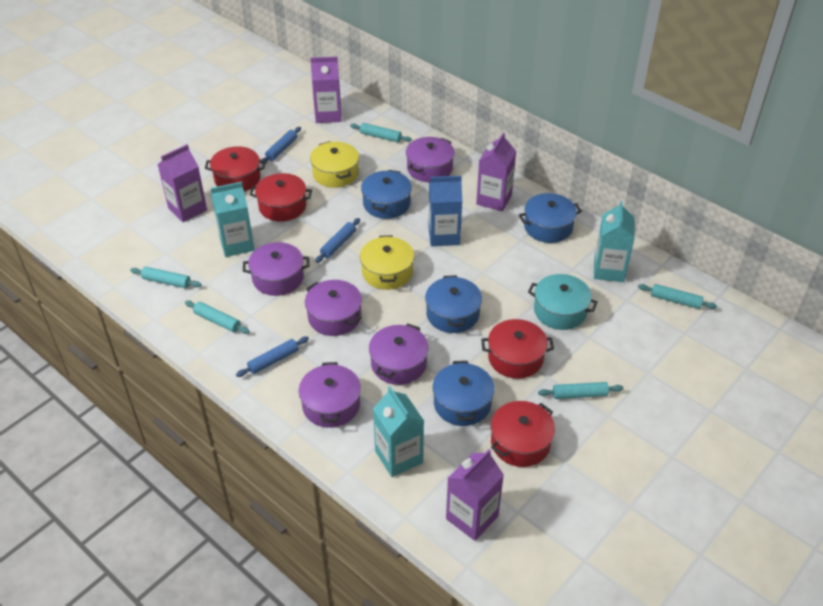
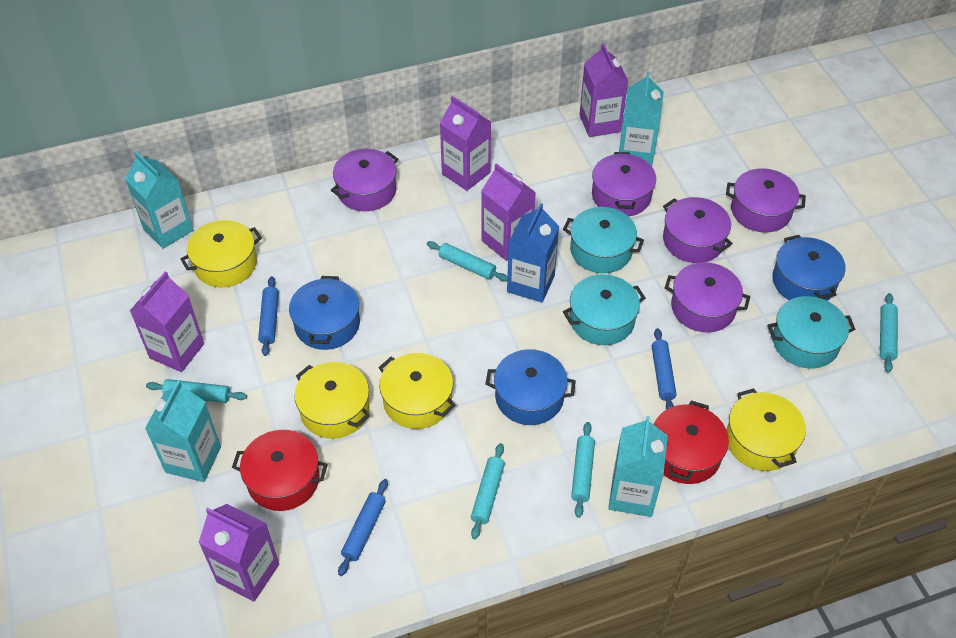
blue pot: 4 -> 3
purple carton: 4 -> 5
red pot: 4 -> 2
turquoise carton: 3 -> 4
turquoise pot: 1 -> 3
yellow pot: 2 -> 4

